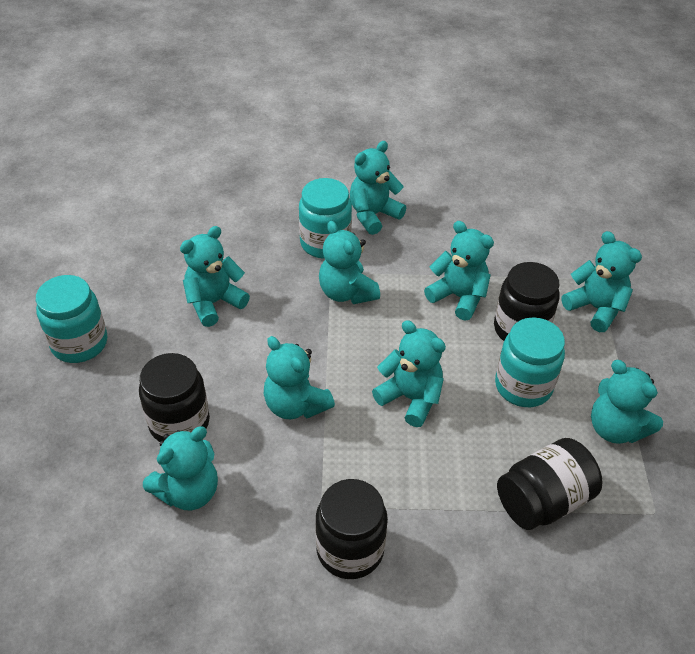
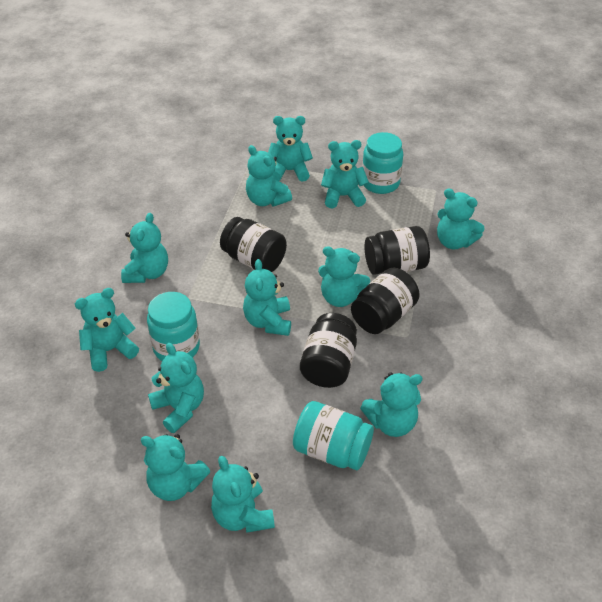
turquoise teddy bear: 9 -> 12

